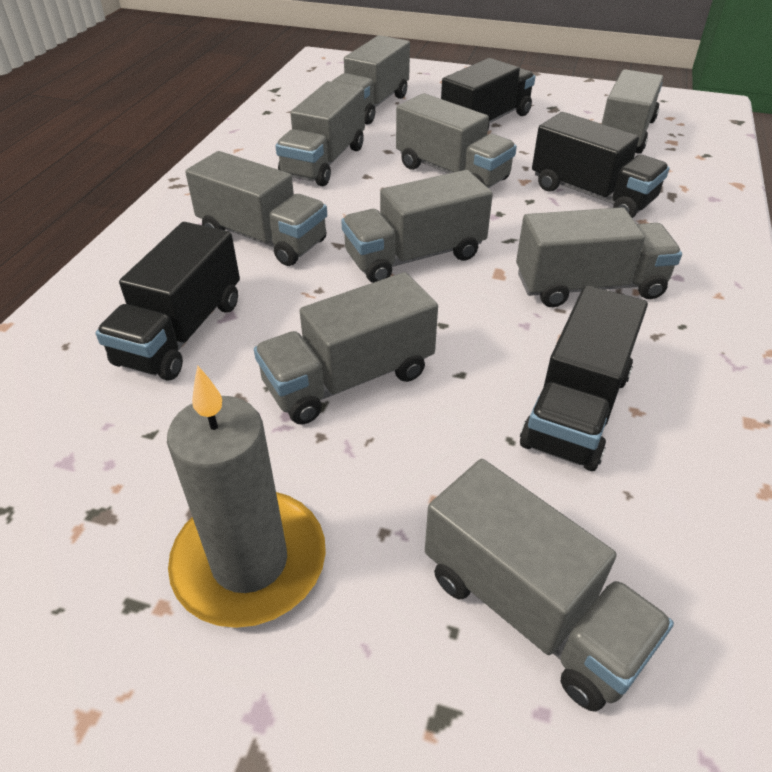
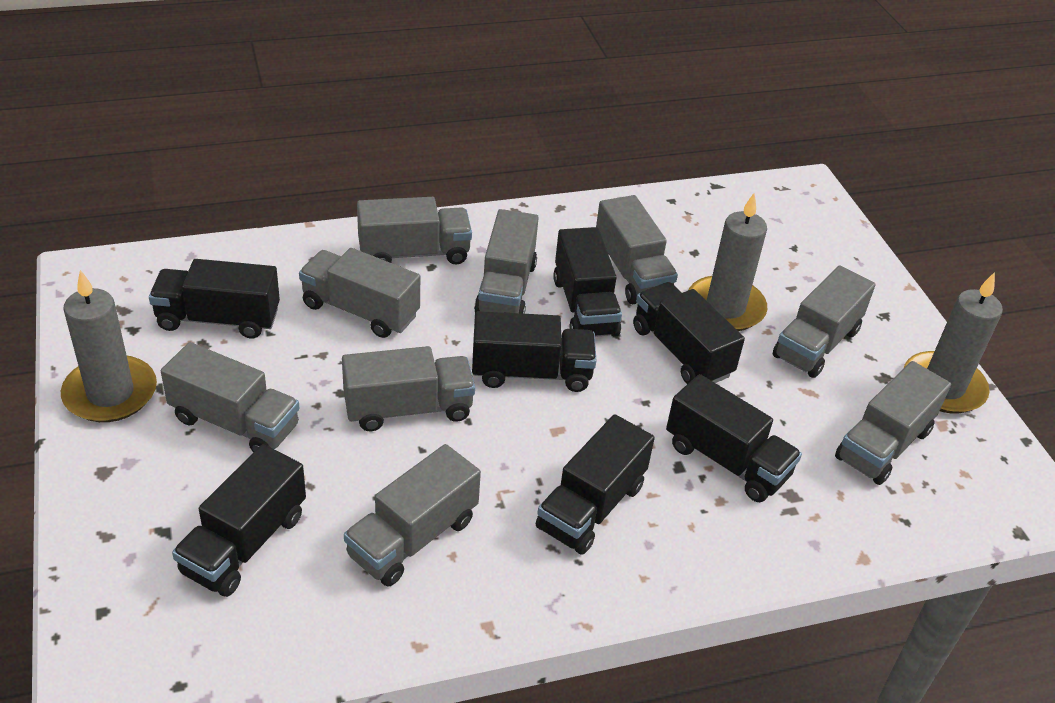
black truck: 4 -> 7
grey candle: 1 -> 3

